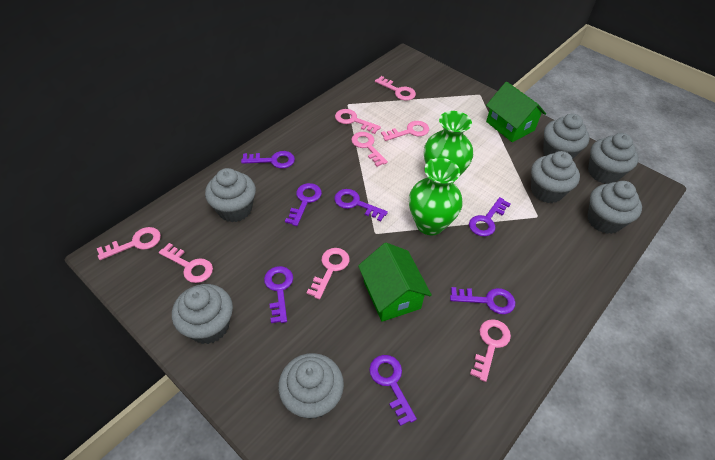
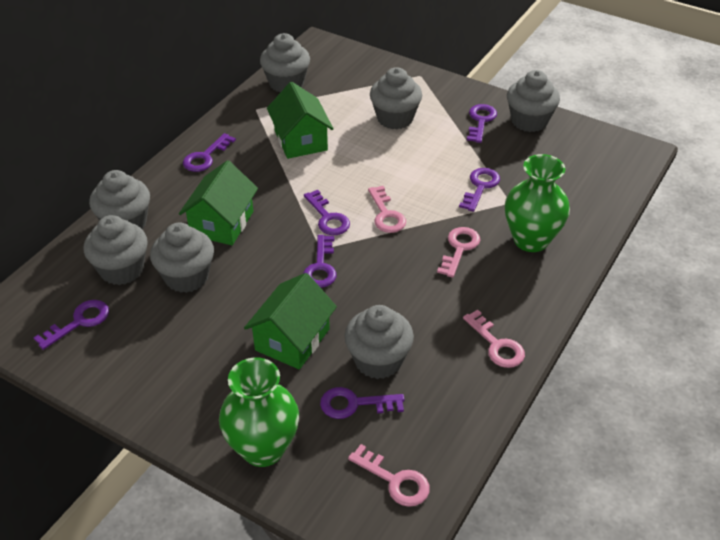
green house: 2 -> 3
pink key: 8 -> 4

